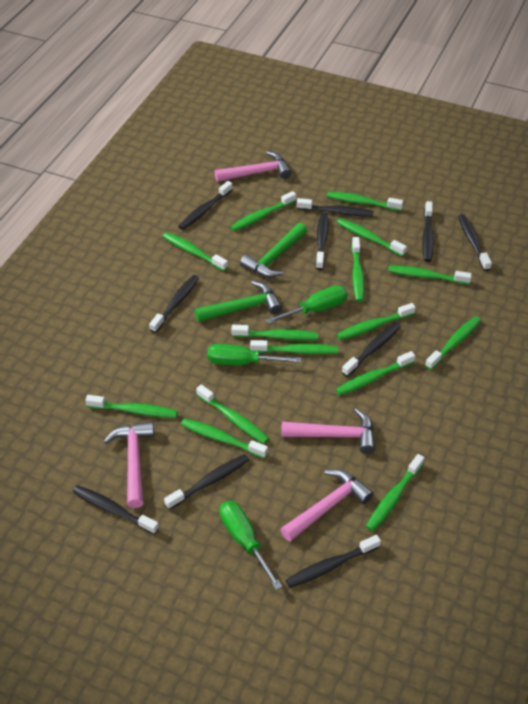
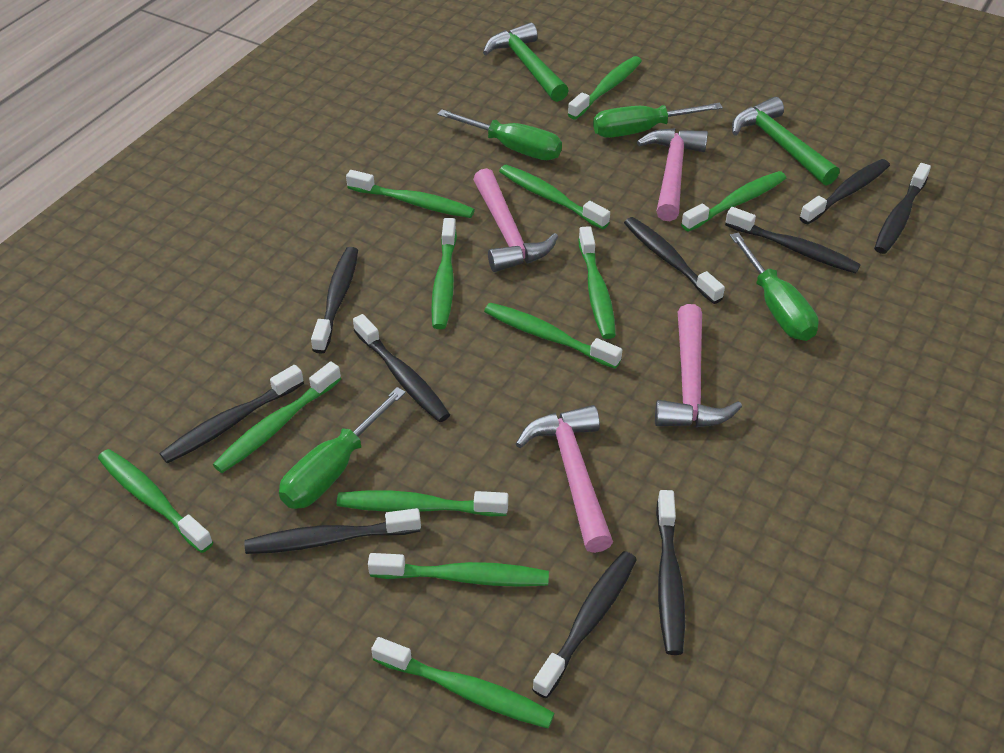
green screwdriver: 3 -> 4
green toothbrush: 15 -> 12

